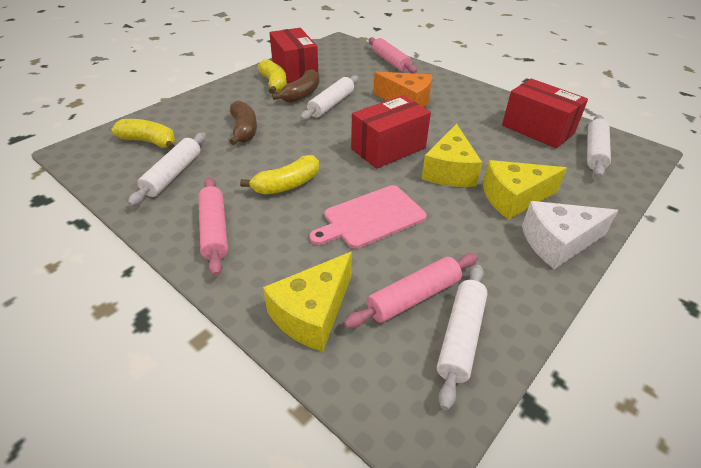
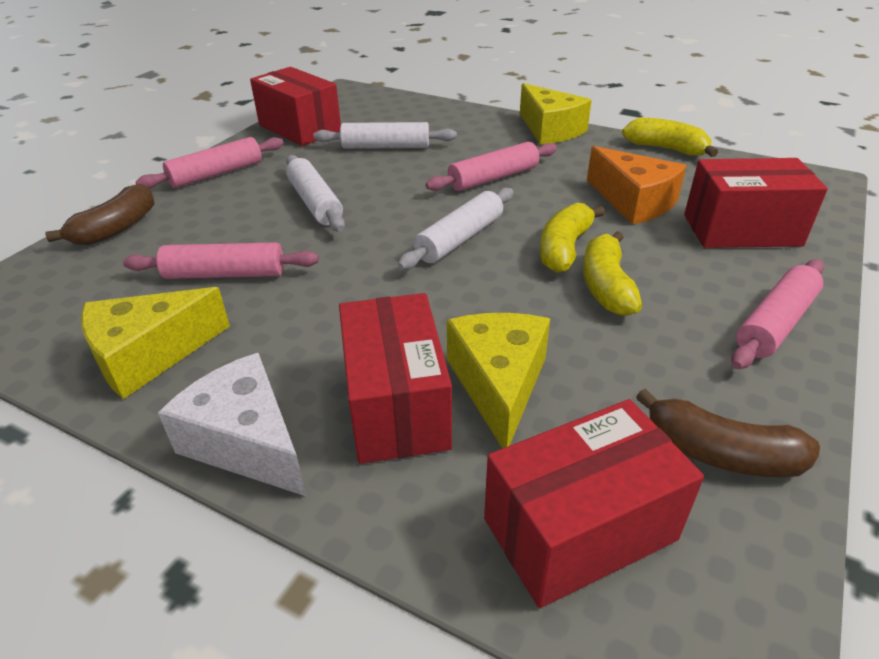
pink cutting board: 1 -> 0
pink rolling pin: 3 -> 4
red box: 3 -> 4
white rolling pin: 4 -> 3

